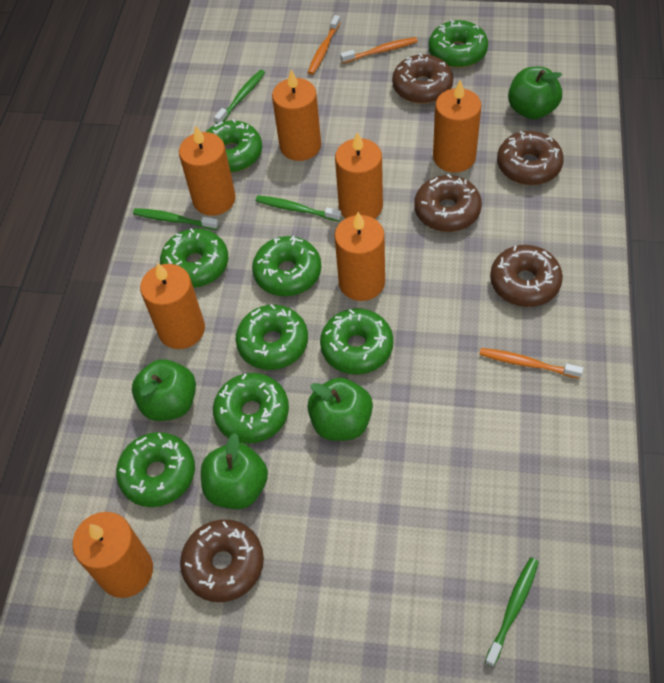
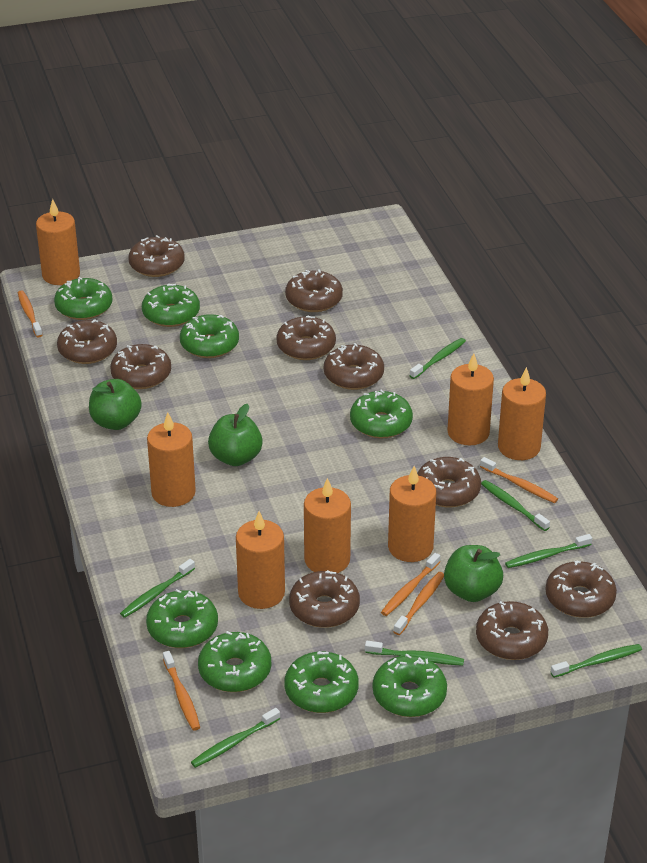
brown donut: 5 -> 10
green apple: 4 -> 3
green toothbrush: 4 -> 7
orange toothbrush: 3 -> 5

